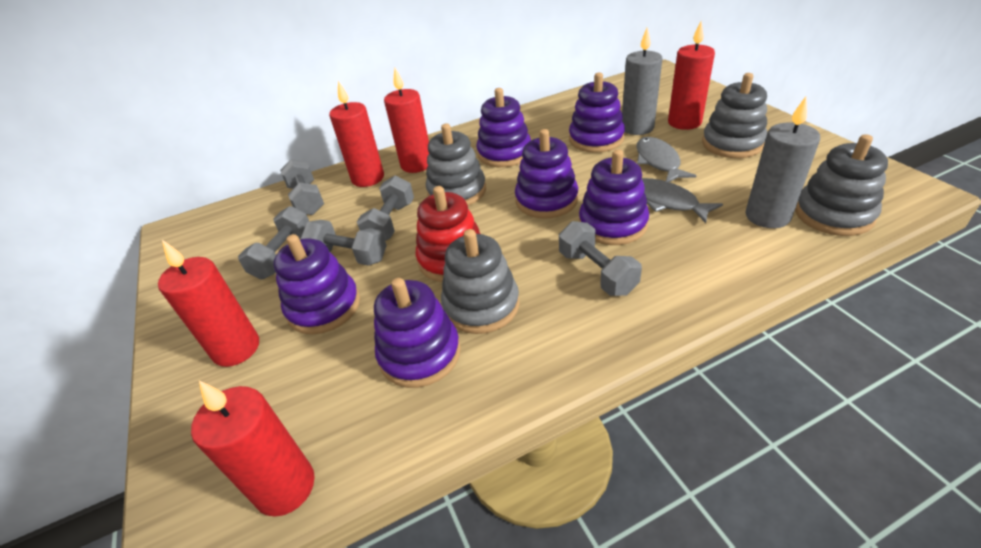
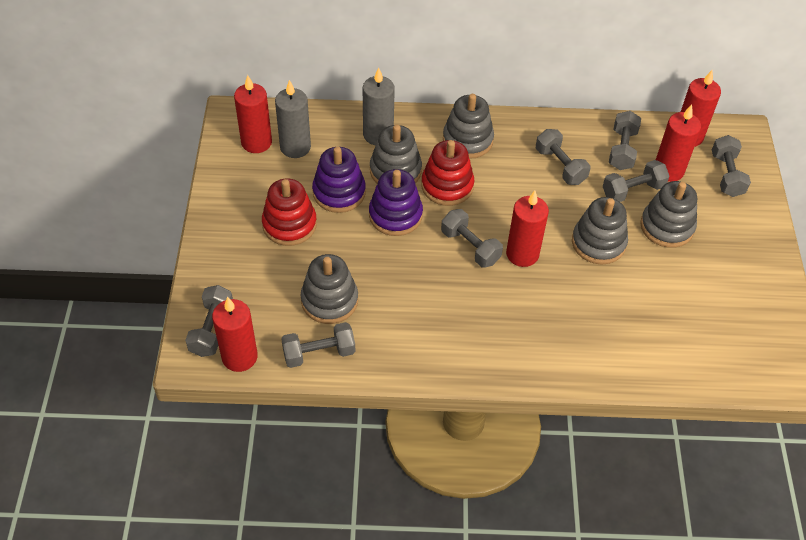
grey dumbbell: 5 -> 7
grey fish: 2 -> 0
grey stacking toy: 4 -> 5
purple stacking toy: 6 -> 2
red stacking toy: 1 -> 2

